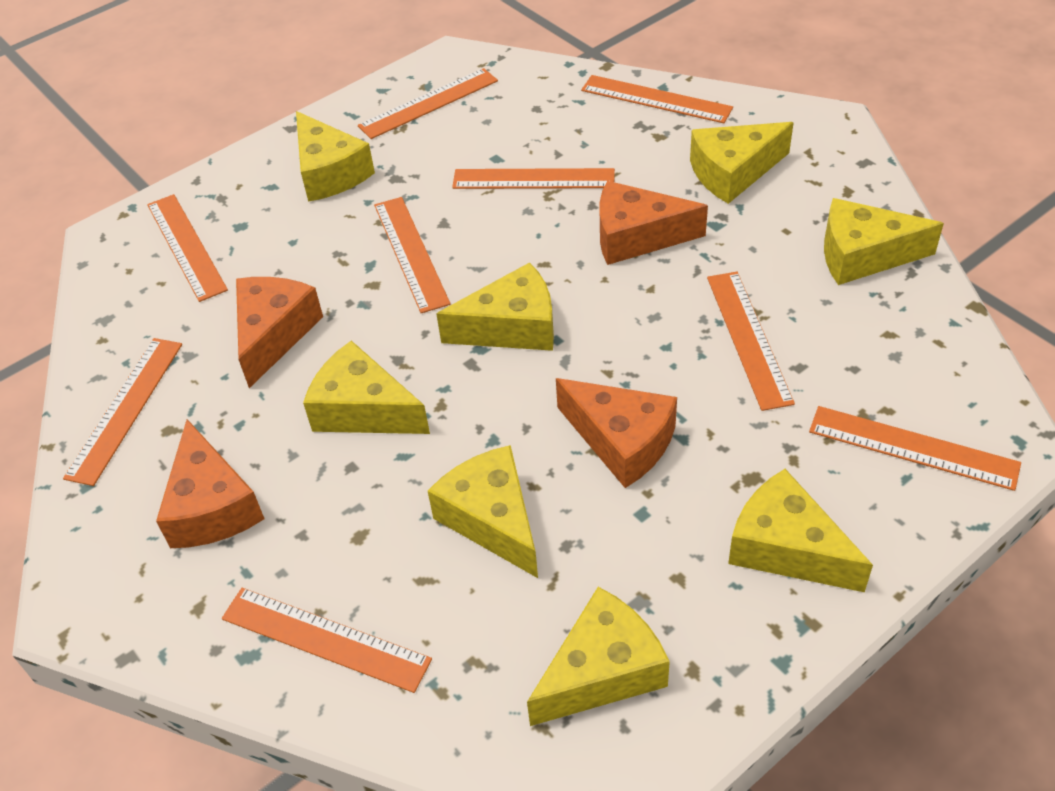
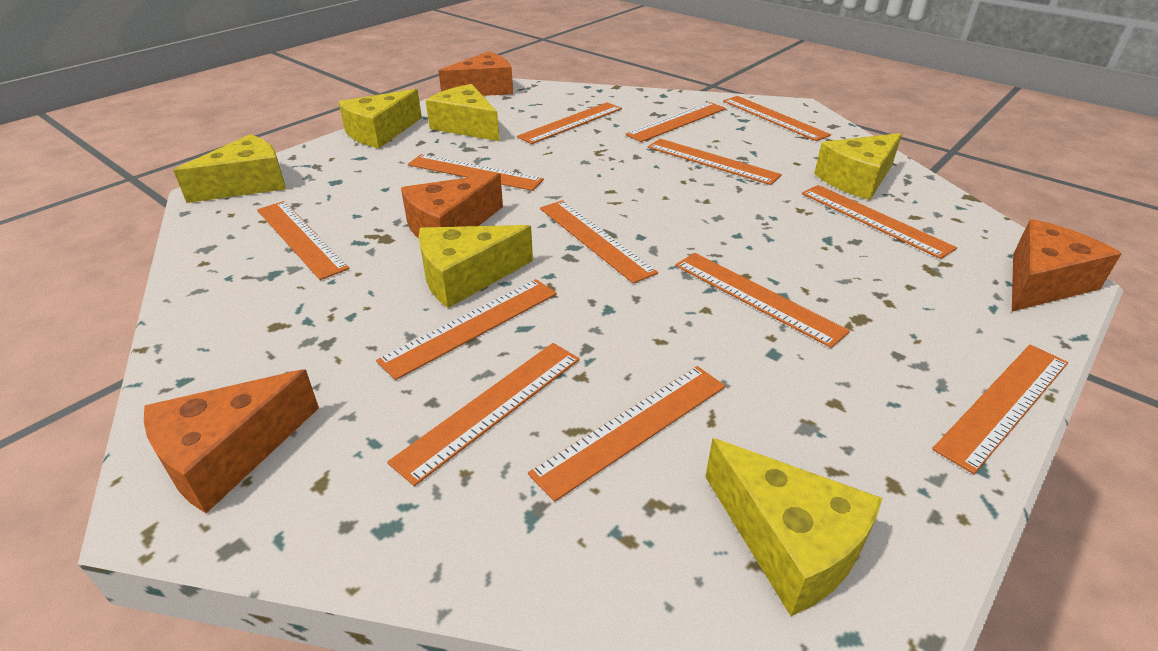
orange ruler: 9 -> 13
yellow cheese: 8 -> 6

